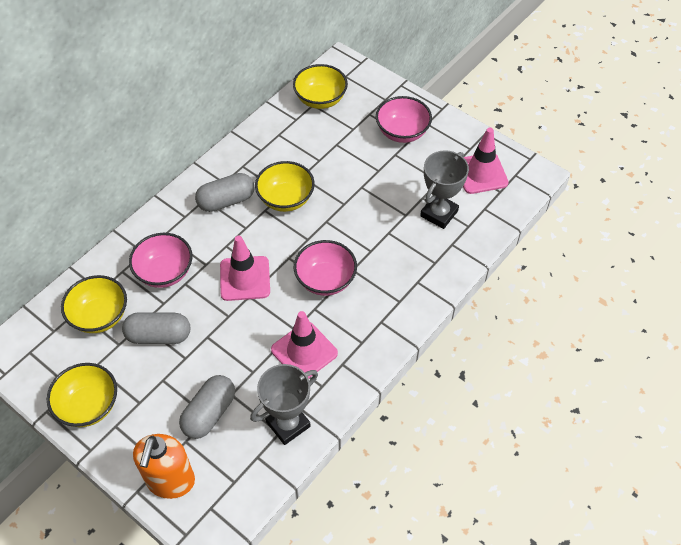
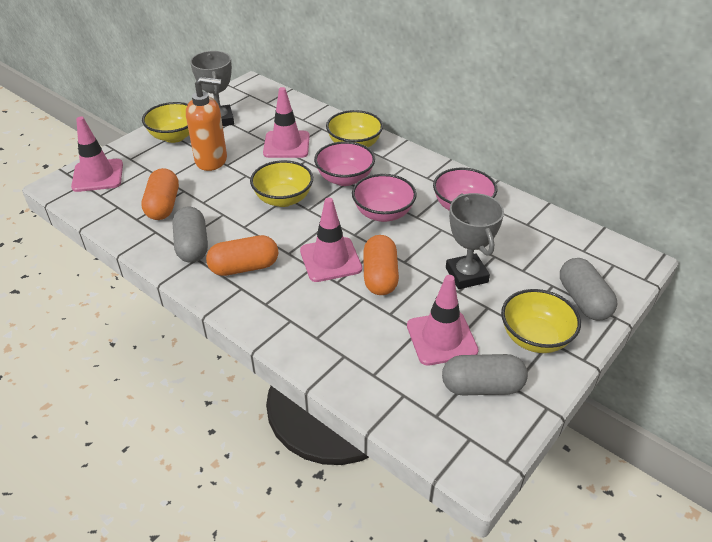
orange capsule: 0 -> 3
pink traffic cone: 3 -> 4

